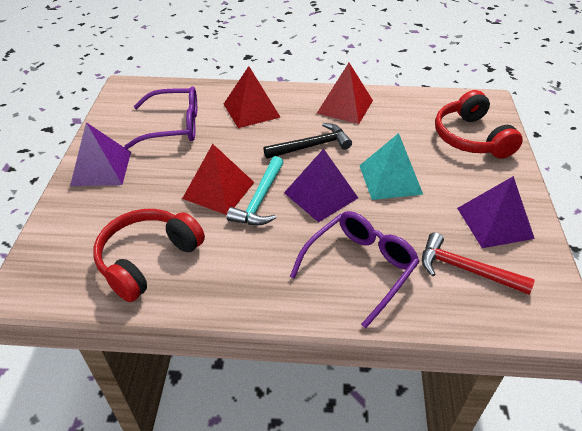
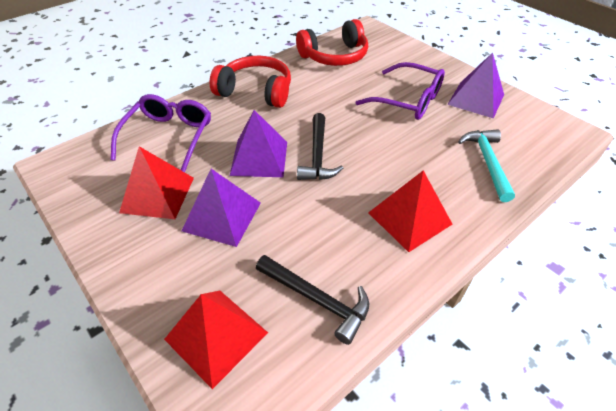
black hammer: 1 -> 2
red hammer: 1 -> 0
turquoise pyramid: 1 -> 0

